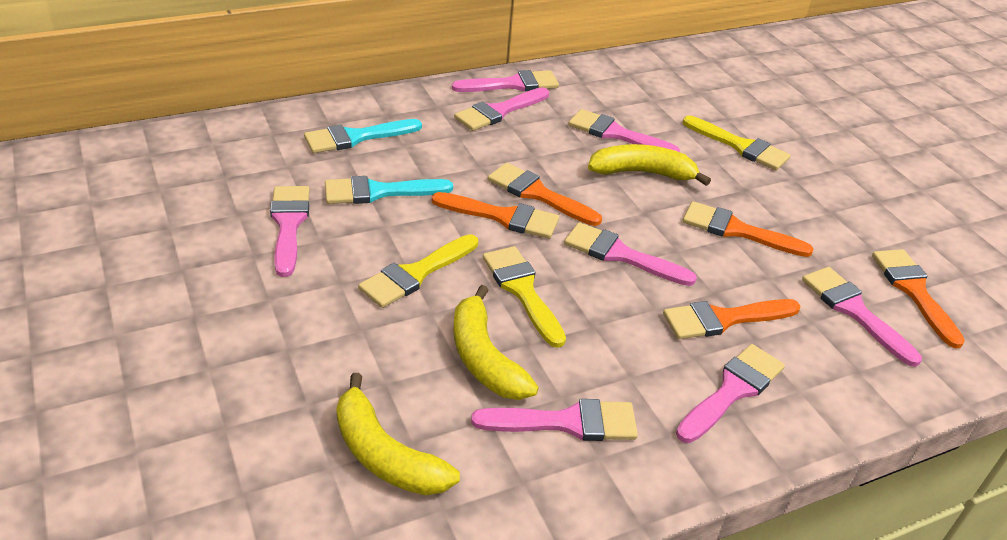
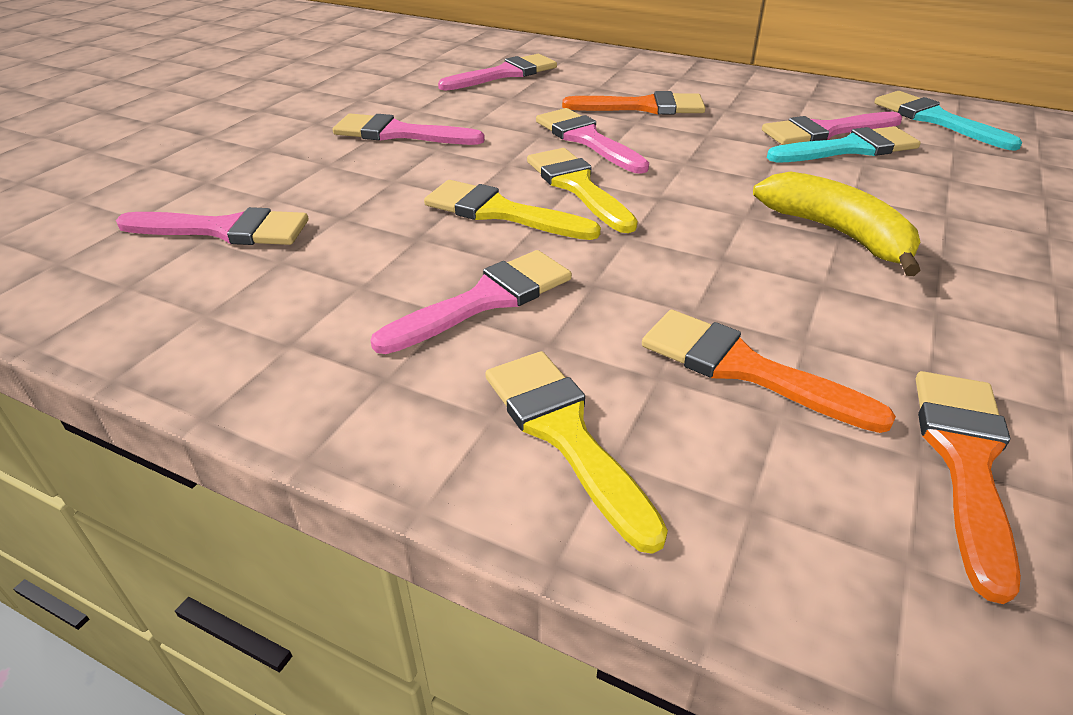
orange brush: 5 -> 3
pink brush: 8 -> 6
yellow banana: 3 -> 1

